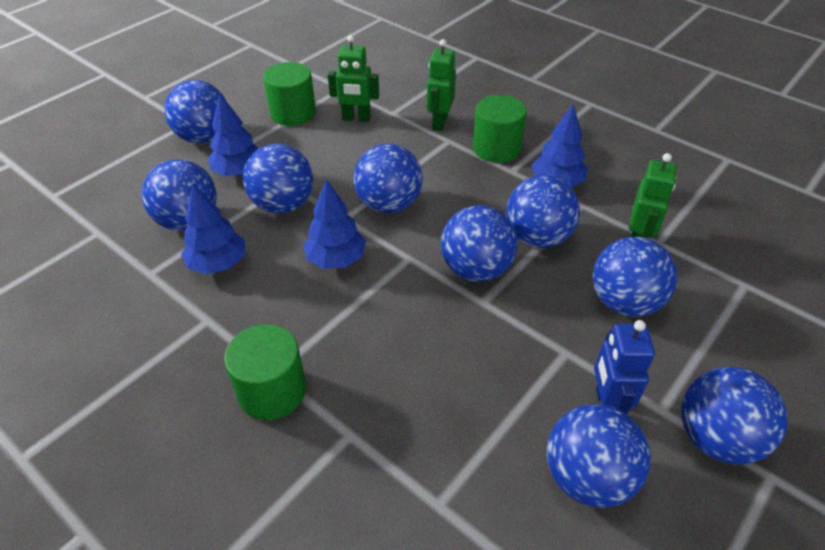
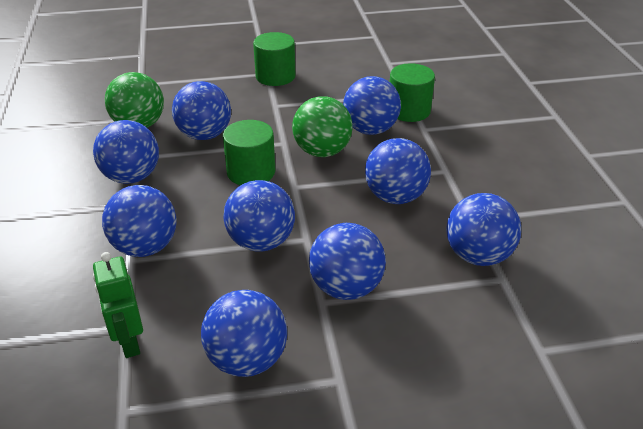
blue robot: 1 -> 0
blue tree: 4 -> 0
green ball: 0 -> 2
green robot: 3 -> 1

